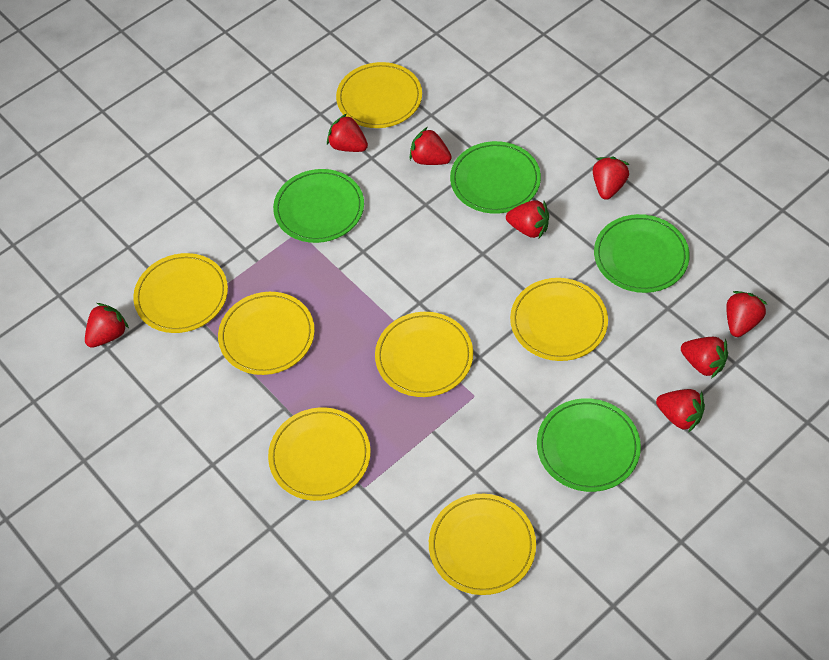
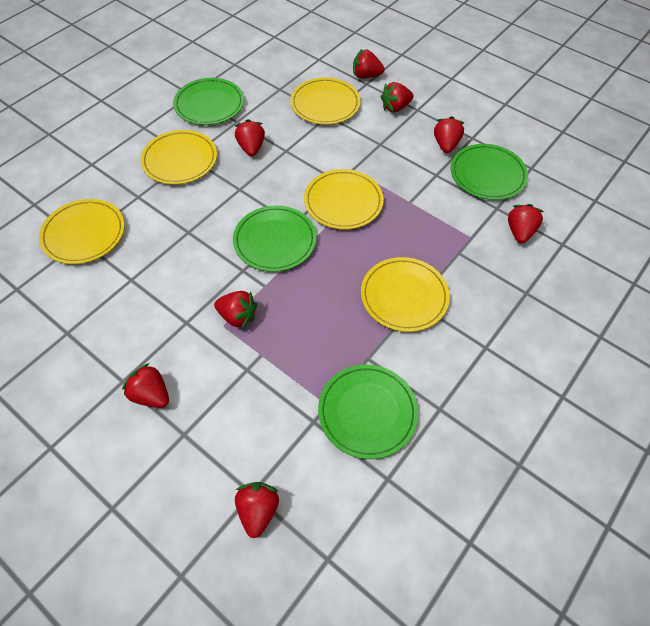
yellow plate: 7 -> 5

